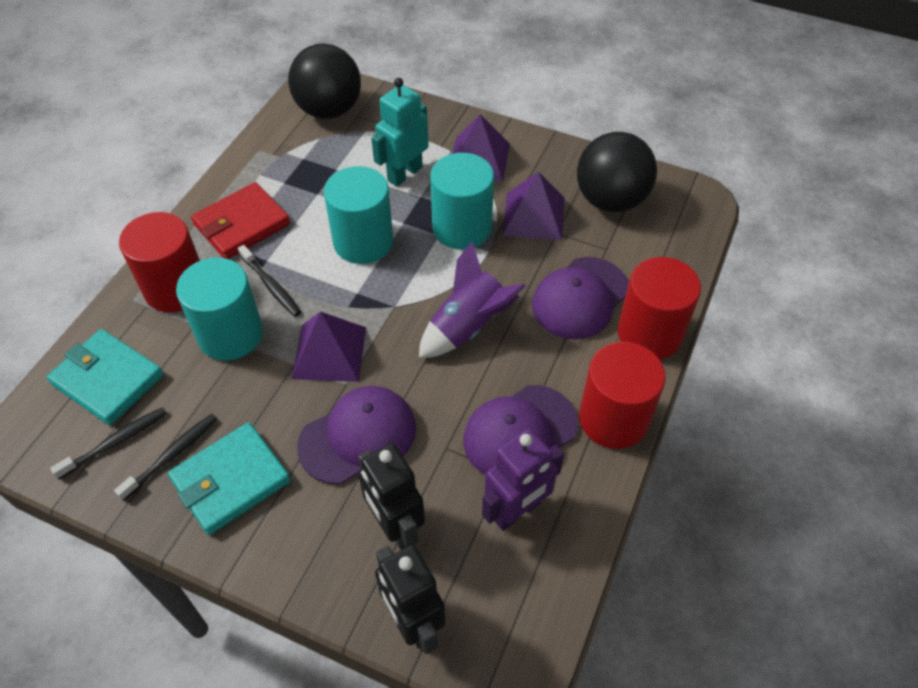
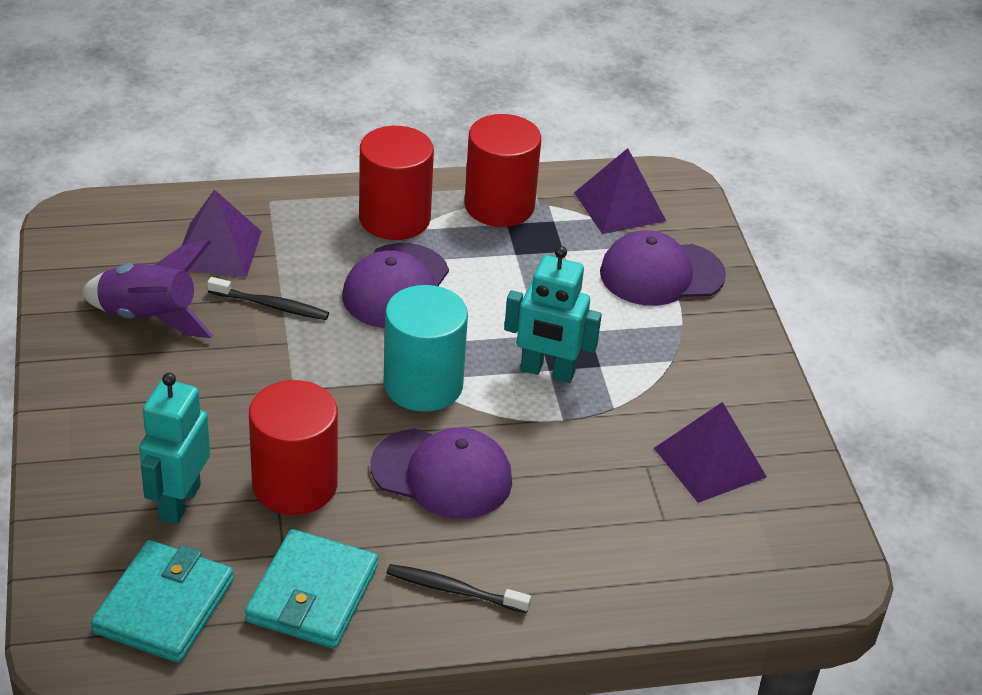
black ball: 2 -> 0
black robot: 2 -> 0
black toothbrush: 3 -> 2
purple robot: 1 -> 0
red wallet: 1 -> 0
turquoise cylinder: 3 -> 1
turquoise robot: 1 -> 2

